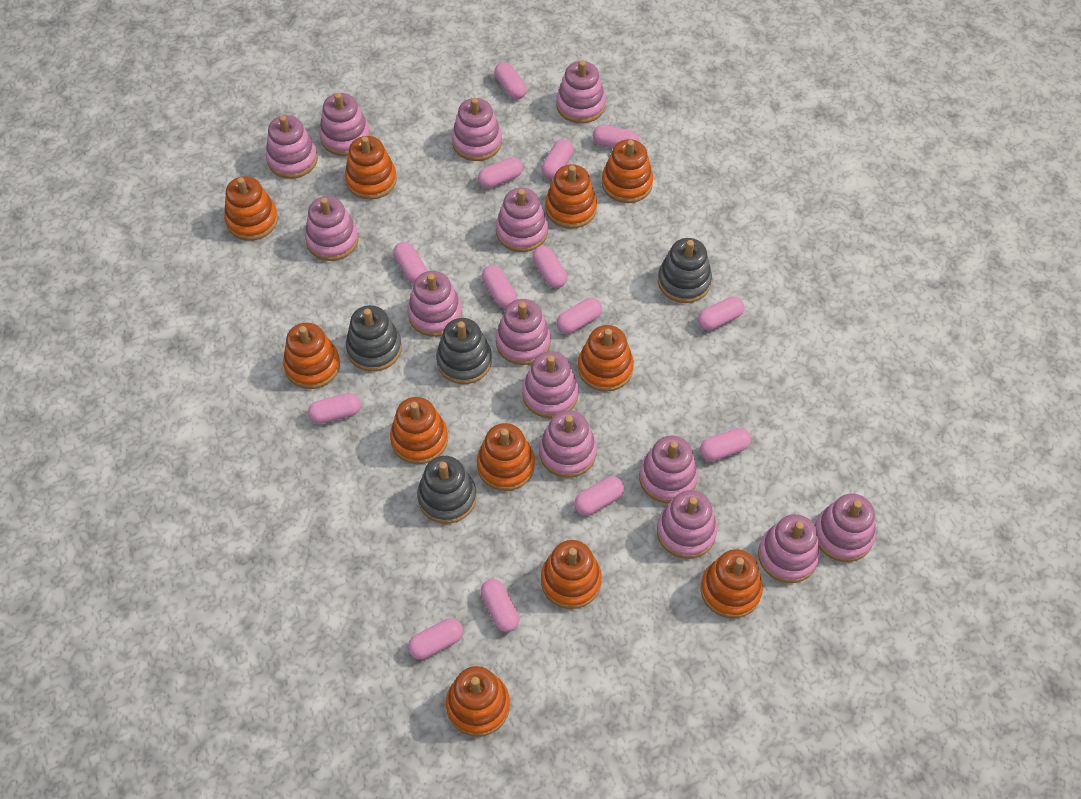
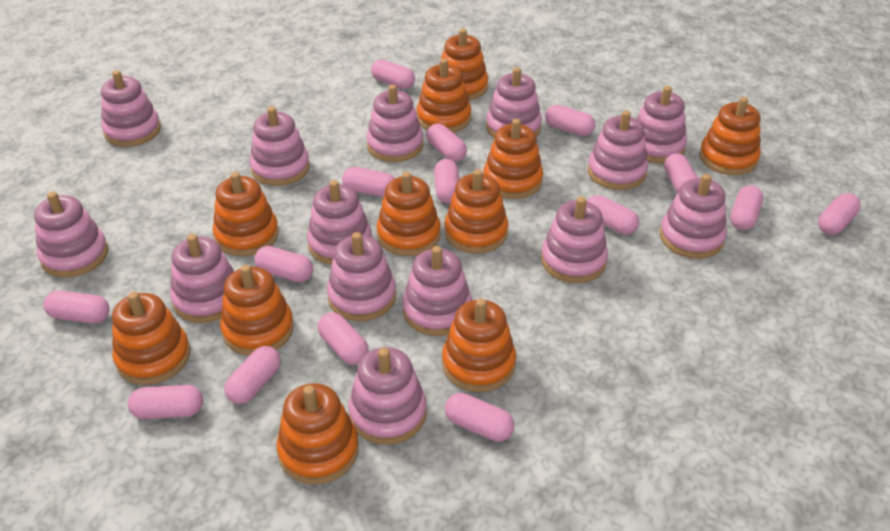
grey stacking toy: 4 -> 0
pink capsule: 14 -> 15

